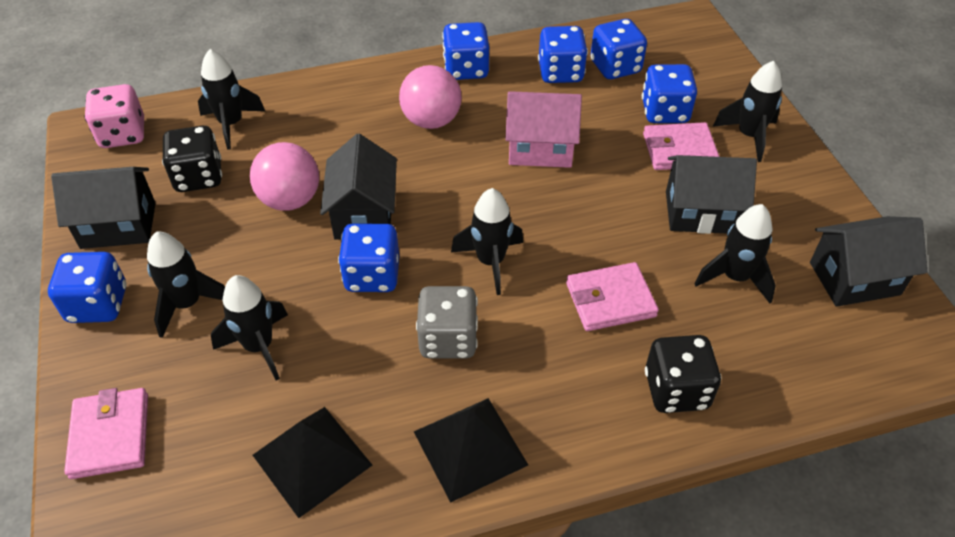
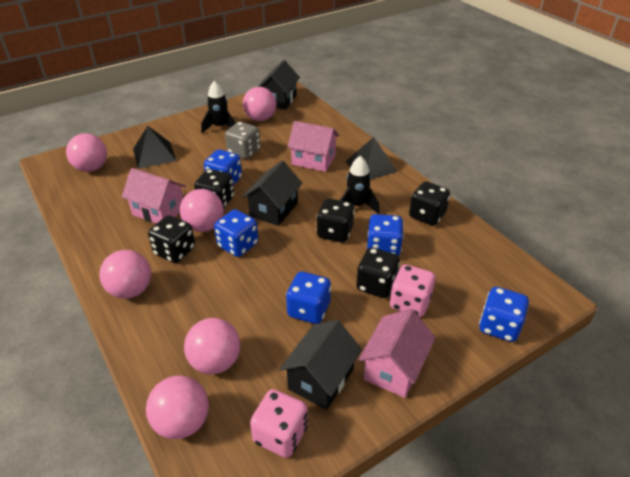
black dice: 2 -> 5
black house: 4 -> 3
black rocket: 6 -> 2
blue dice: 6 -> 5
pink ball: 2 -> 6
pink dice: 1 -> 2
pink house: 1 -> 3
pink wallet: 3 -> 0

